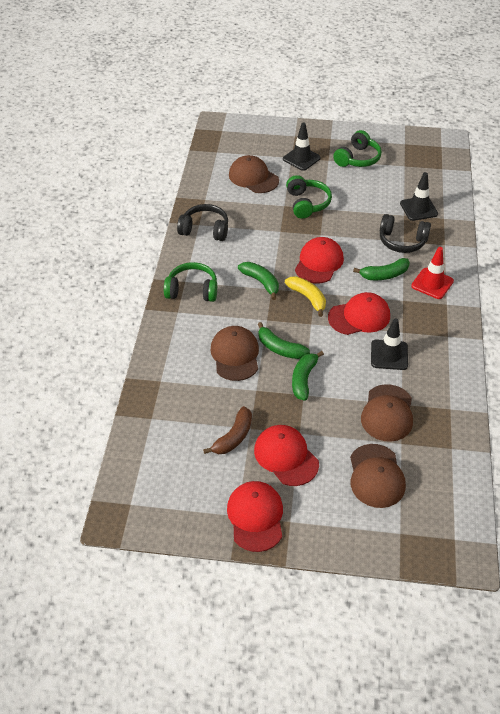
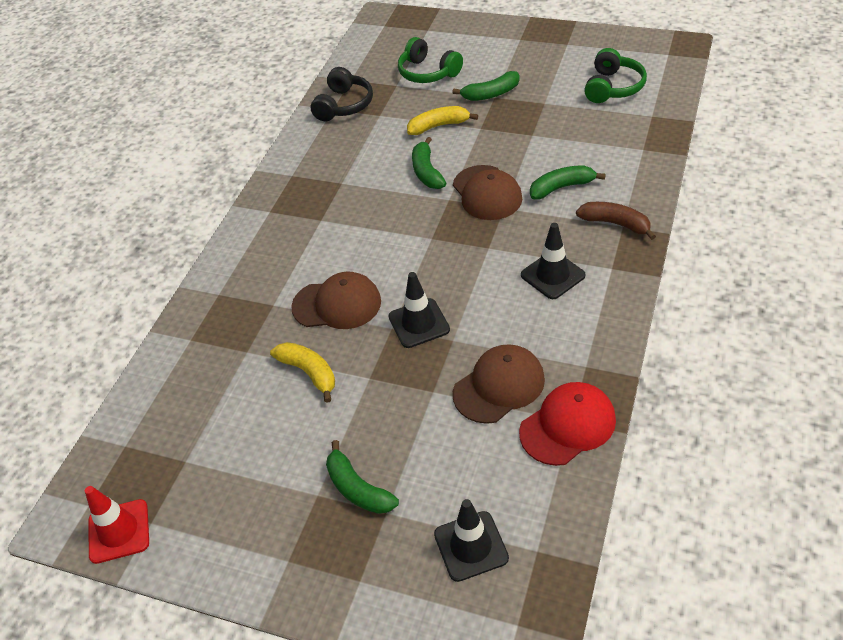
black headphones: 2 -> 1
brown cap: 4 -> 3
green headphones: 3 -> 2
red cap: 4 -> 1
yellow banana: 1 -> 2

